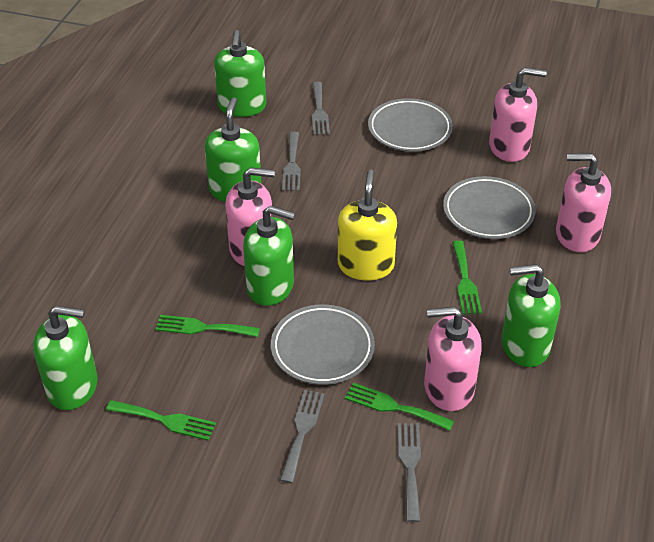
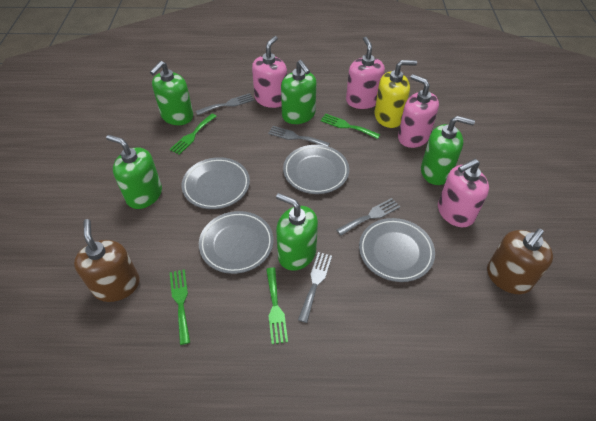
brown soap dispenser: 0 -> 2
grey plate: 3 -> 4

